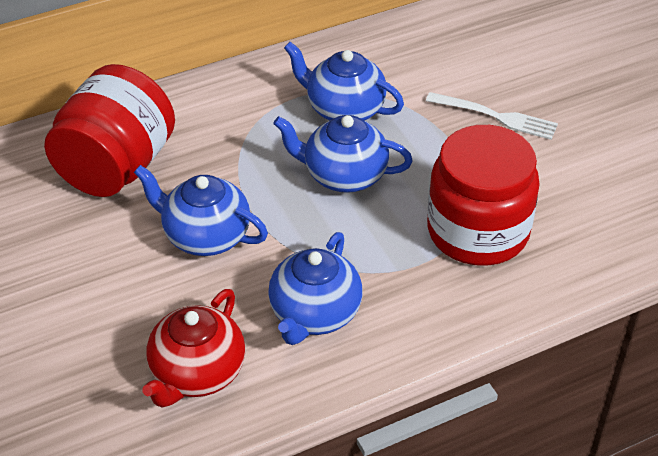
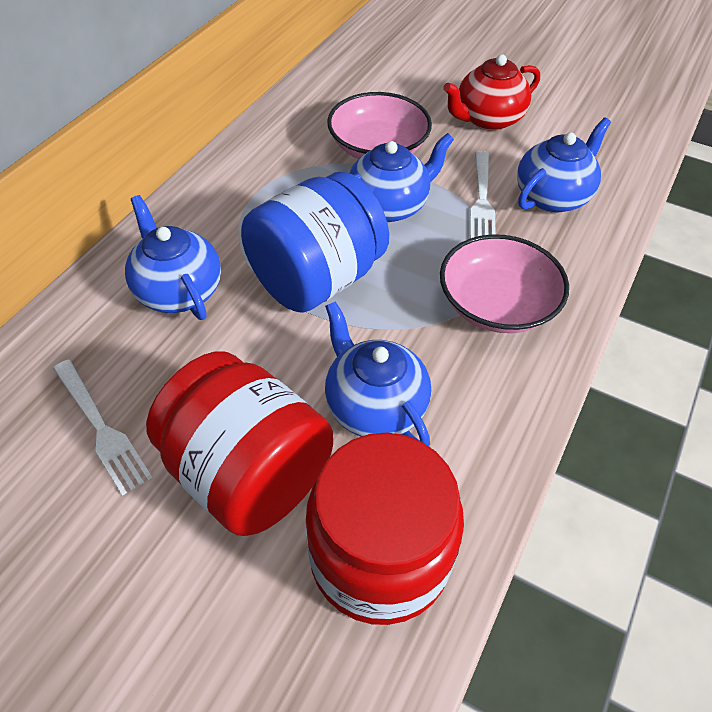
blue jar: 0 -> 1
pink bowl: 0 -> 2
white fork: 1 -> 2

